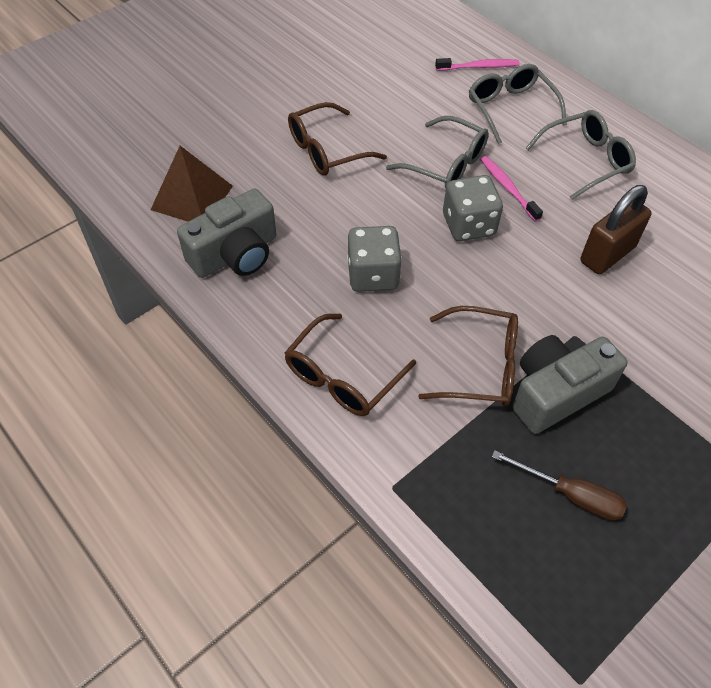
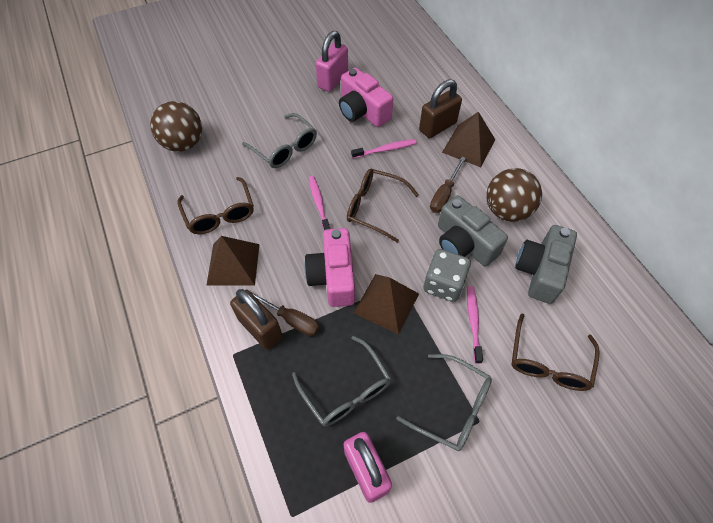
brown ball: 0 -> 2
brown padlock: 1 -> 2
brown pyramid: 1 -> 3
brown screwdriver: 1 -> 2
grey dice: 2 -> 1
pink camera: 0 -> 2
pink padlock: 0 -> 2
pink toothbrush: 2 -> 3

